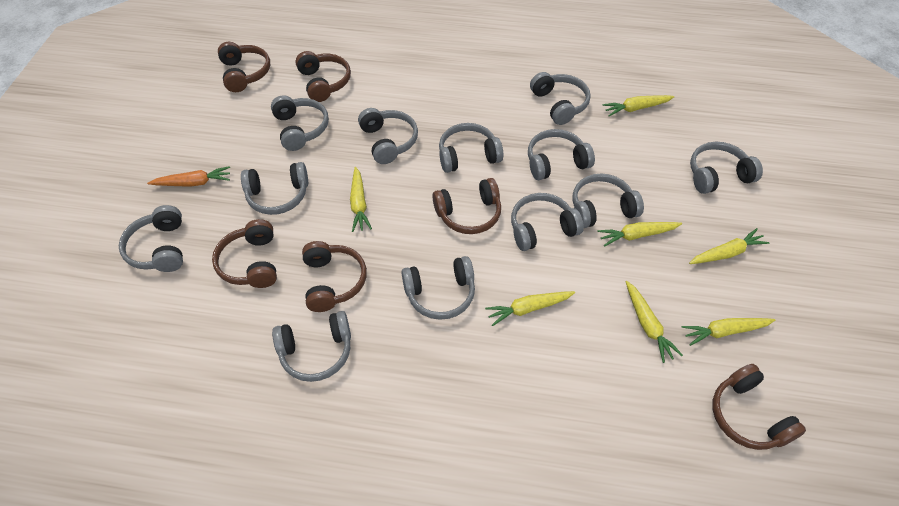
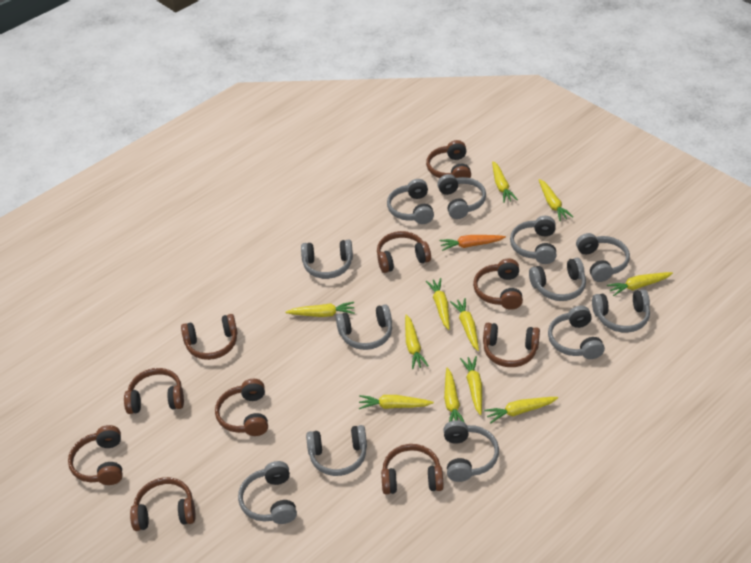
brown headphones: 6 -> 10
yellow carrot: 7 -> 11

